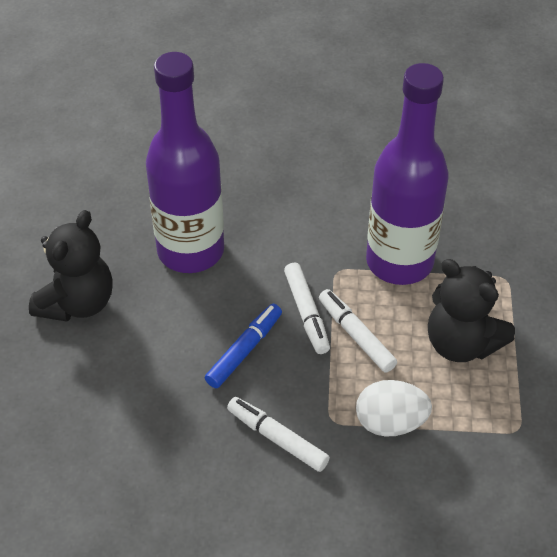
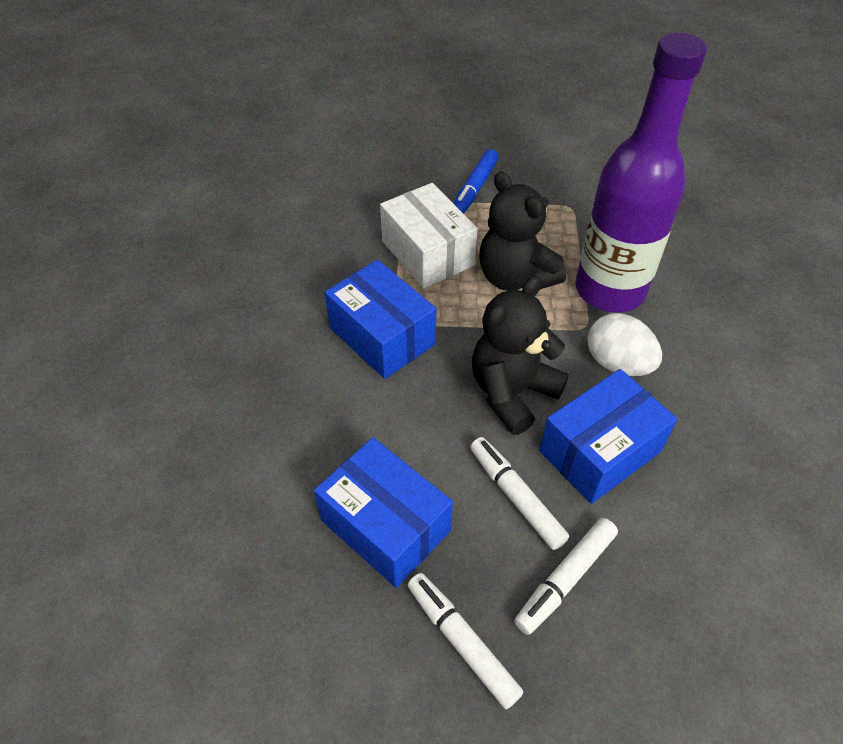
blue box: 0 -> 3
purple bottle: 2 -> 1
white box: 0 -> 1

